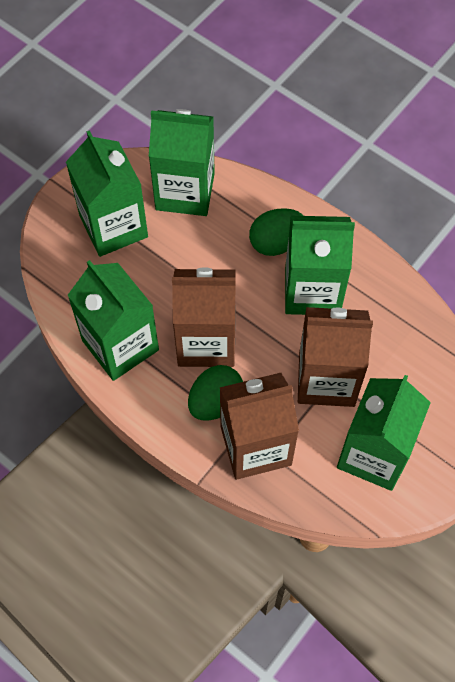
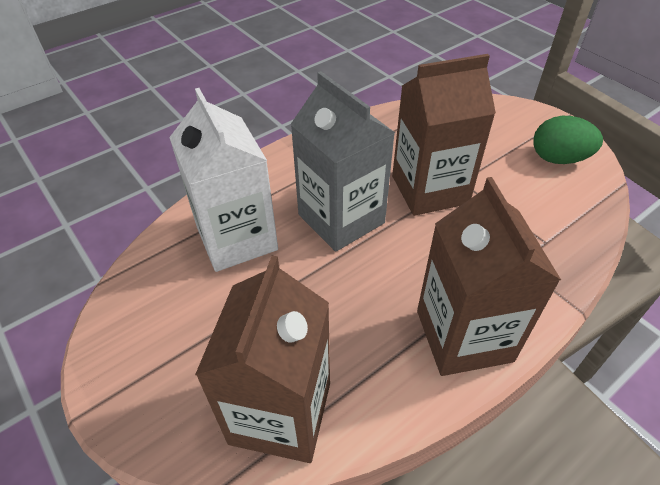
green carton: 5 -> 0
green egg: 2 -> 1
grey carton: 0 -> 1
white carton: 0 -> 1

